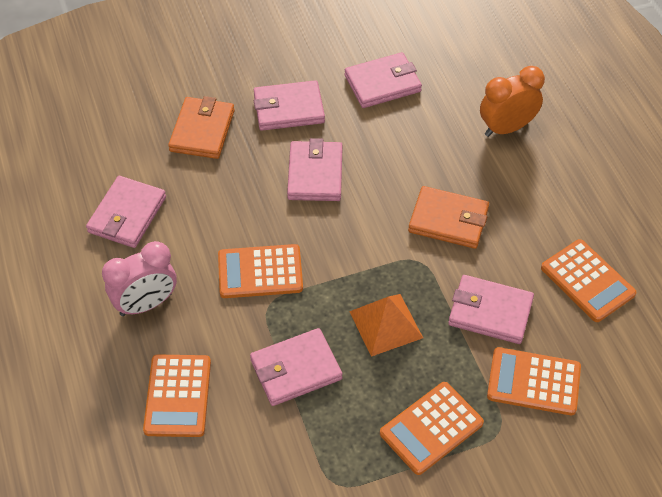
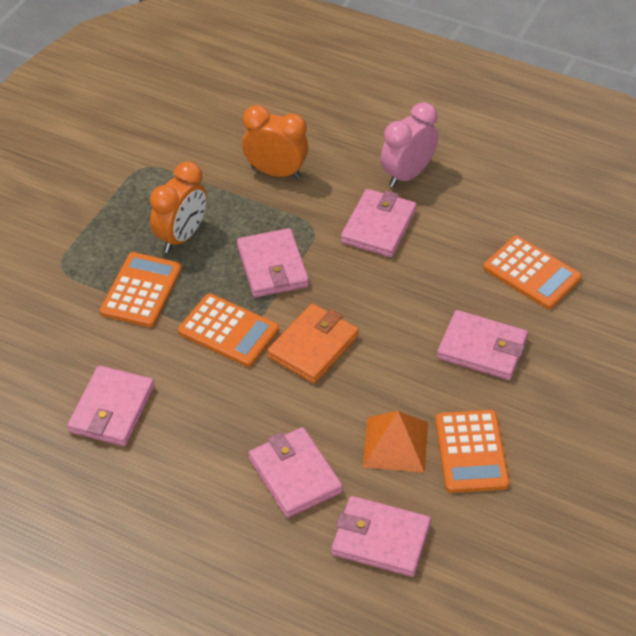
orange calculator: 5 -> 4
orange clock: 1 -> 2
orange wallet: 2 -> 1

